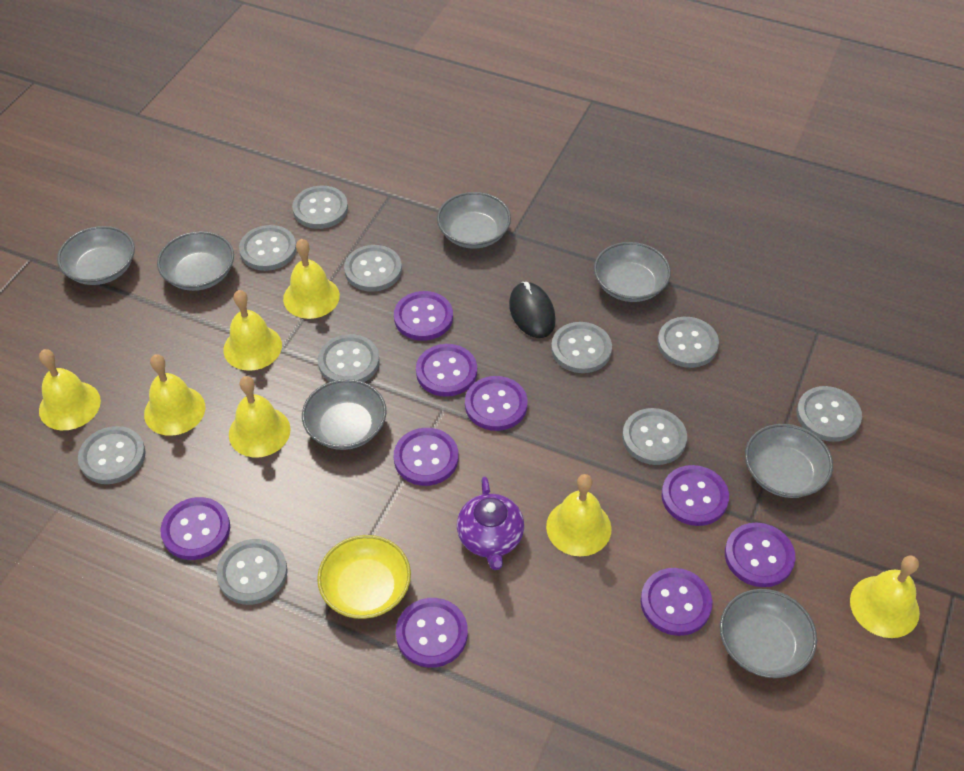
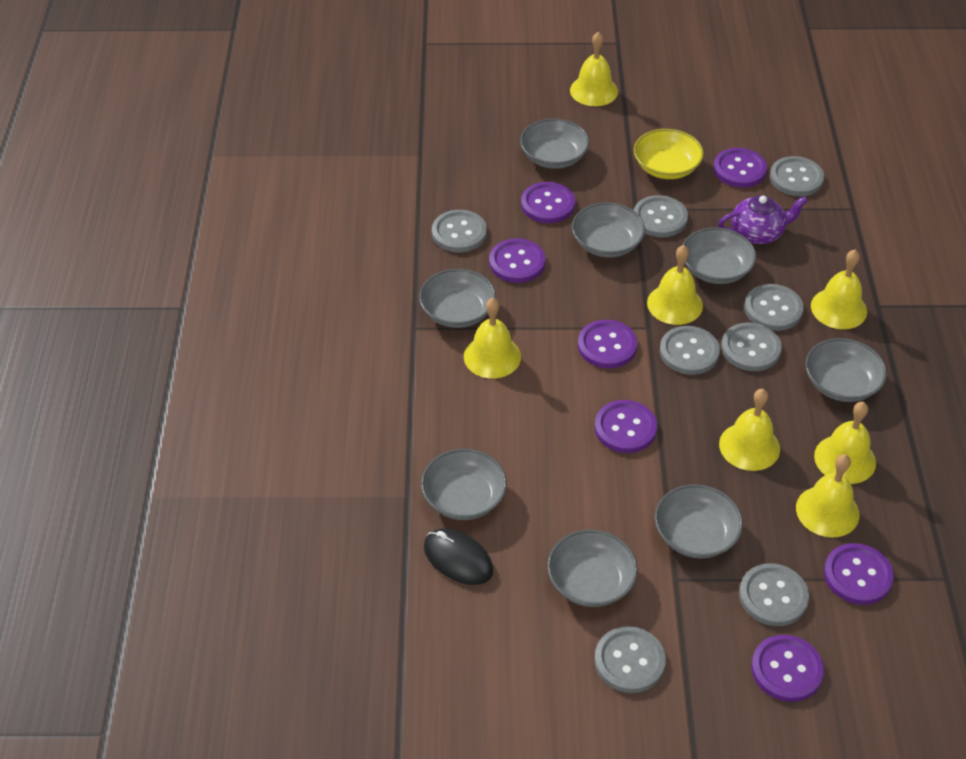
grey bowl: 7 -> 8
grey button: 10 -> 8
purple button: 9 -> 7

